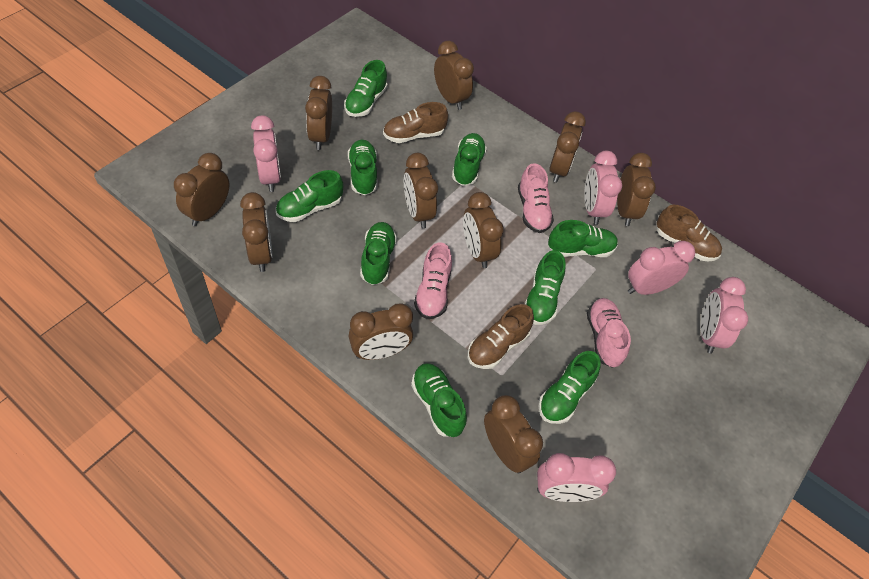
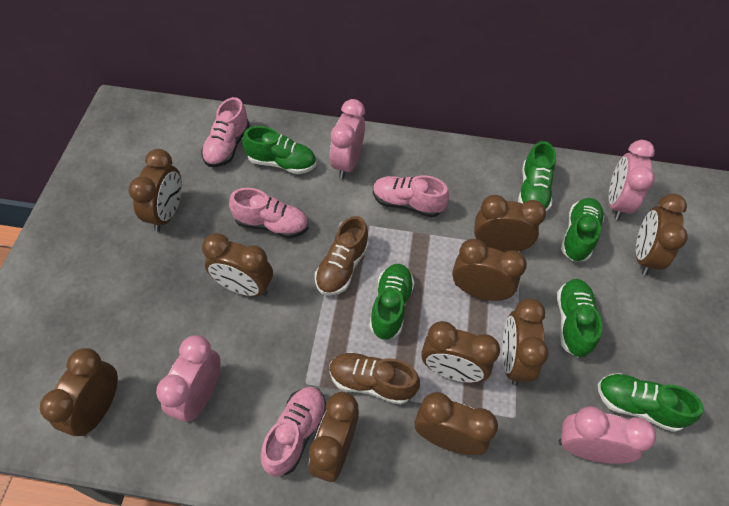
brown shoe: 3 -> 2
green shoe: 9 -> 6
pink clock: 5 -> 4
pink shoe: 3 -> 4

